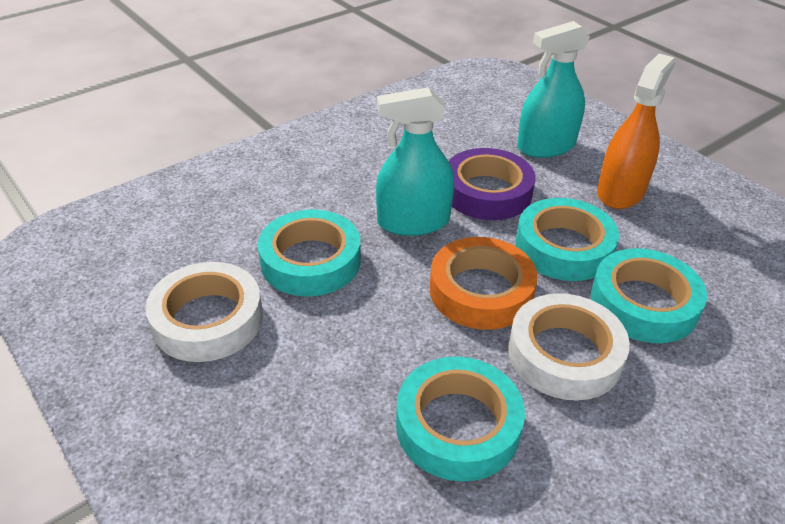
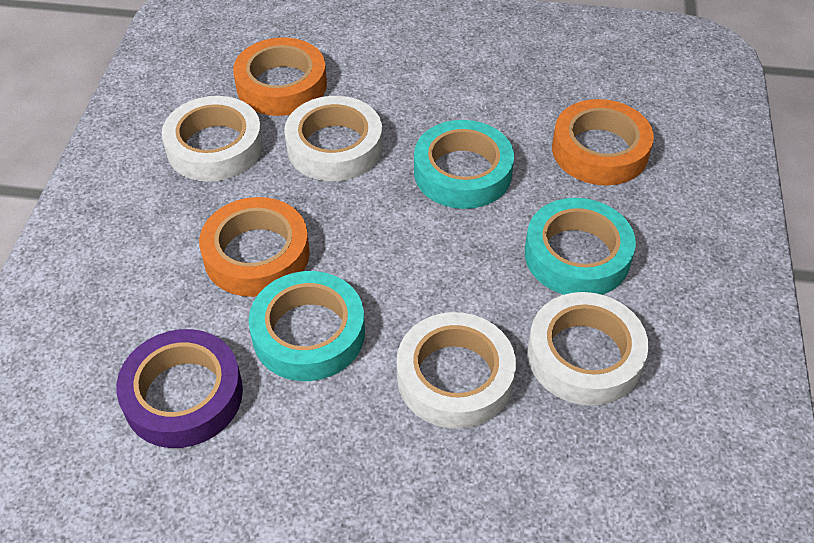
orange spray bottle: 1 -> 0
orange tape: 1 -> 3
turquoise spray bottle: 2 -> 0
turquoise tape: 4 -> 3
white tape: 2 -> 4

